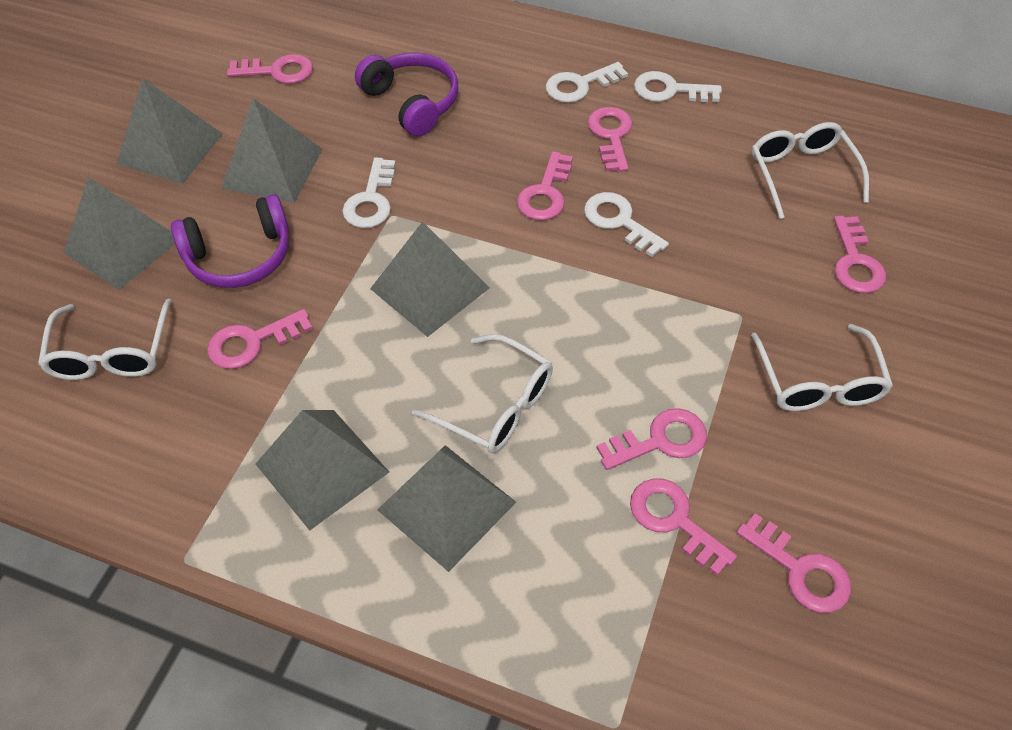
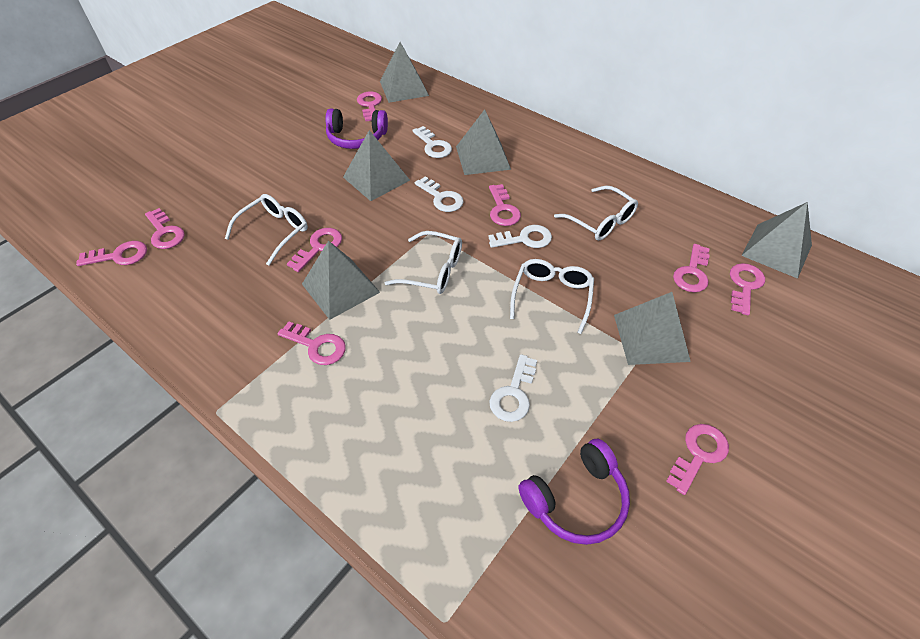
pink key: 8 -> 9

